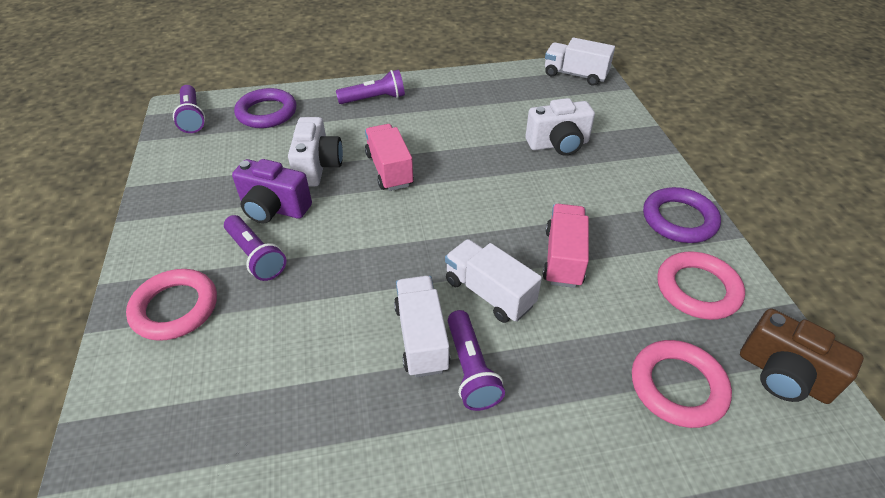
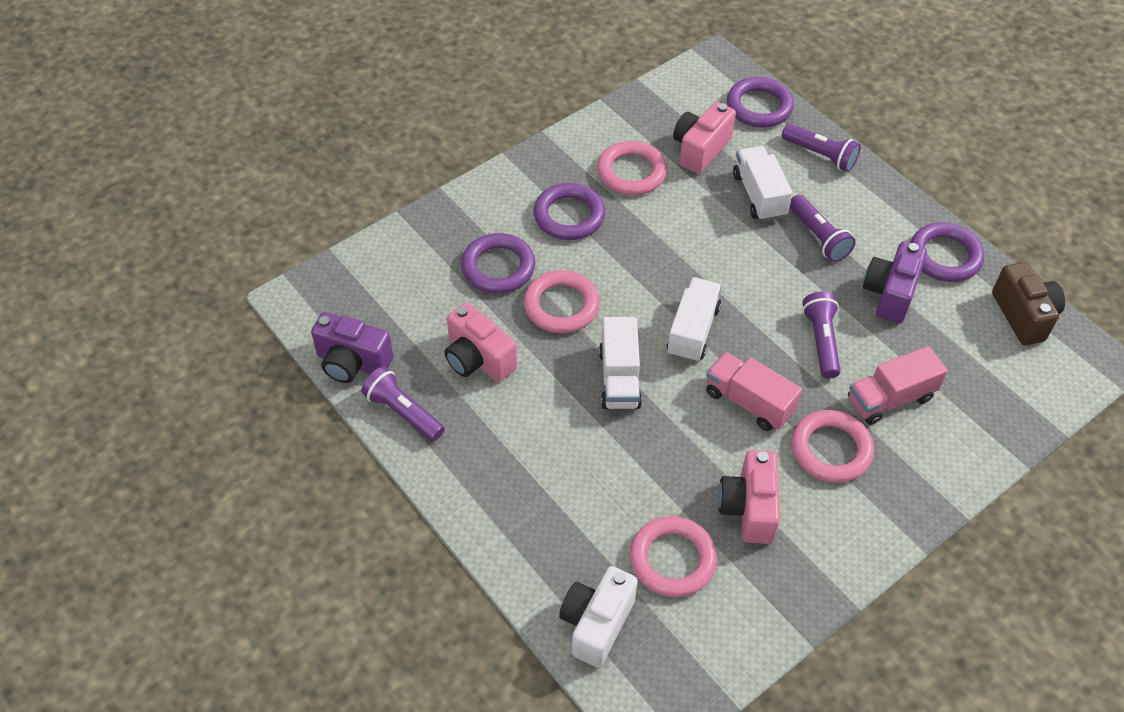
pink camera: 0 -> 3
pink ring: 3 -> 4
purple camera: 1 -> 2
purple ring: 2 -> 4
white camera: 2 -> 1

